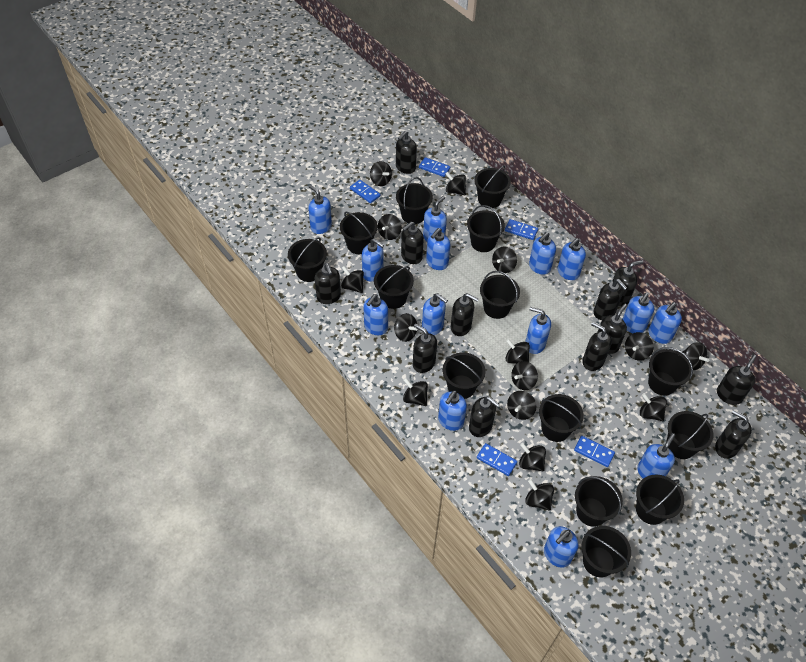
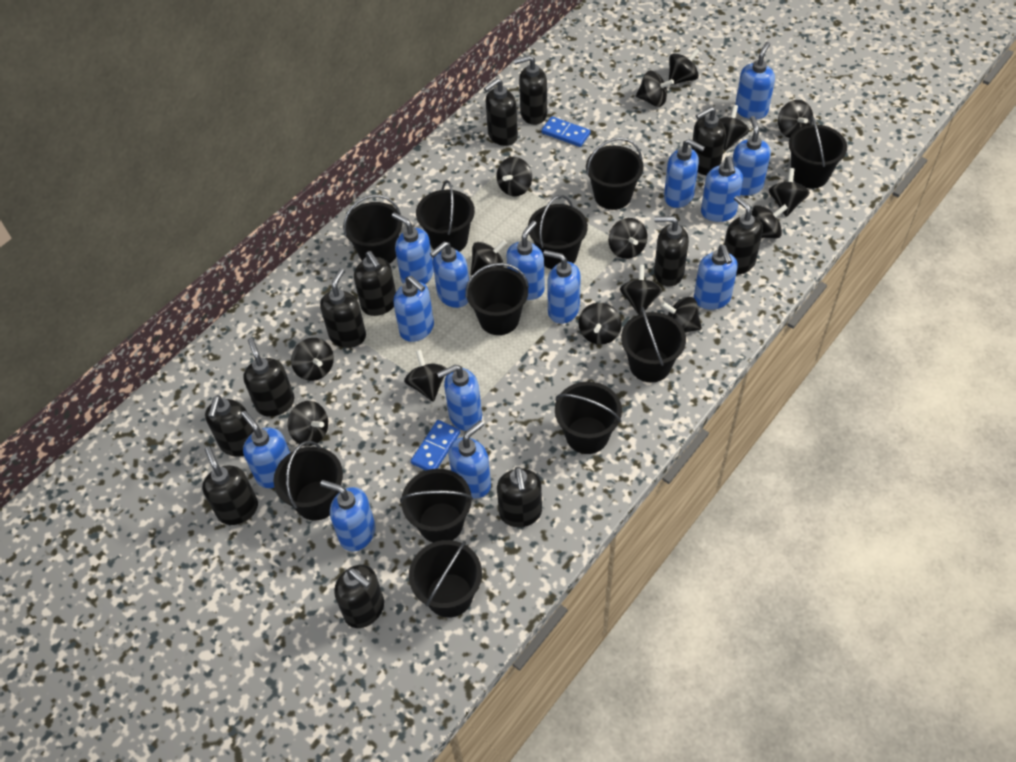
black bucket: 14 -> 11
blue domino: 5 -> 2

